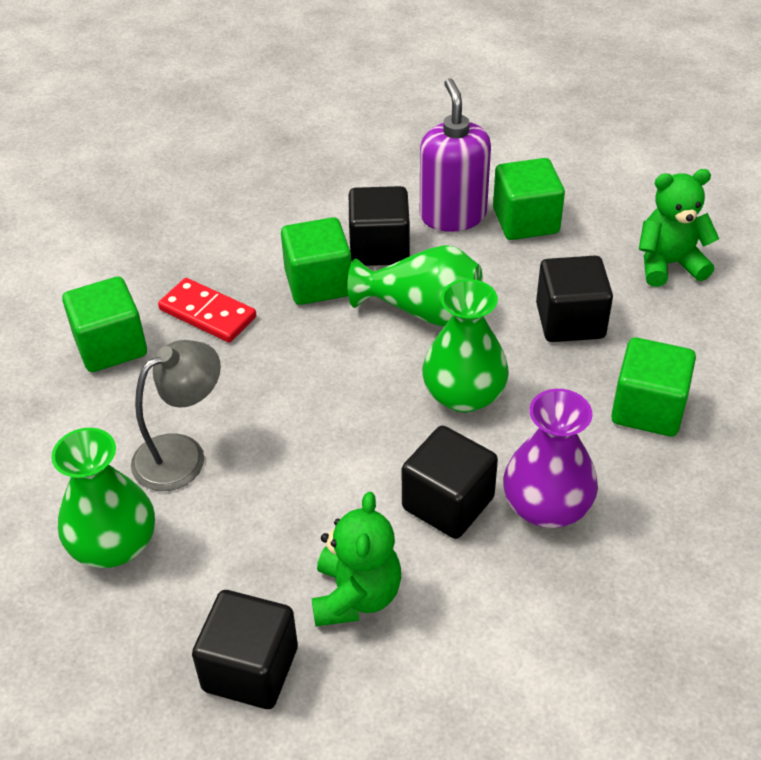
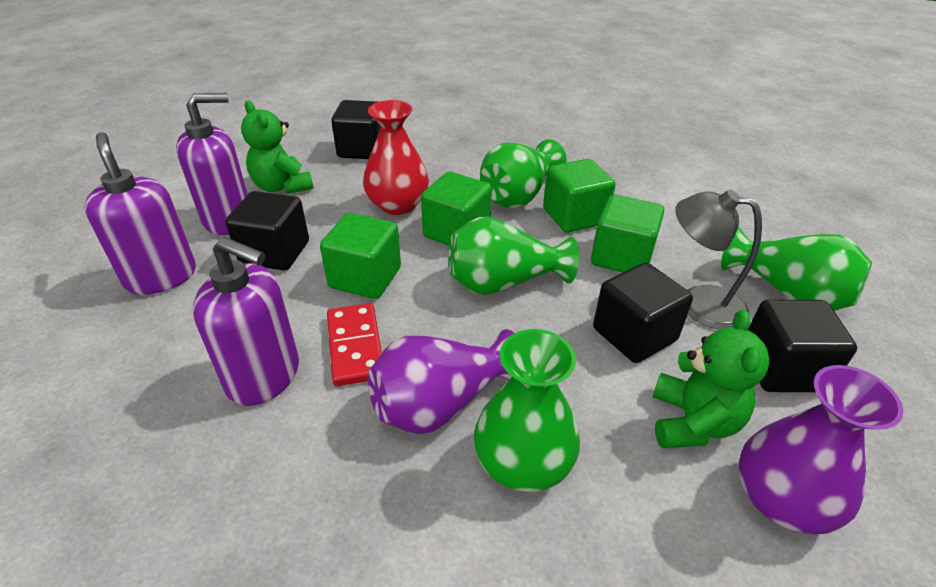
green vase: 3 -> 4
purple soap dispenser: 1 -> 3
purple vase: 1 -> 2
red vase: 0 -> 1

